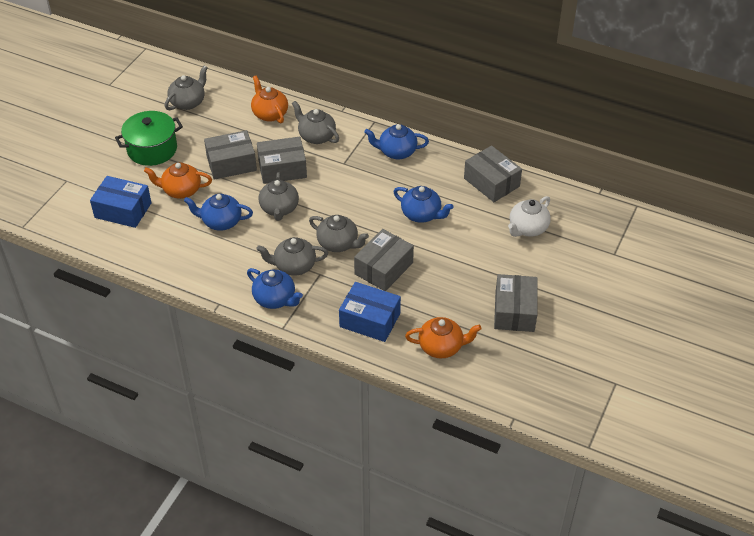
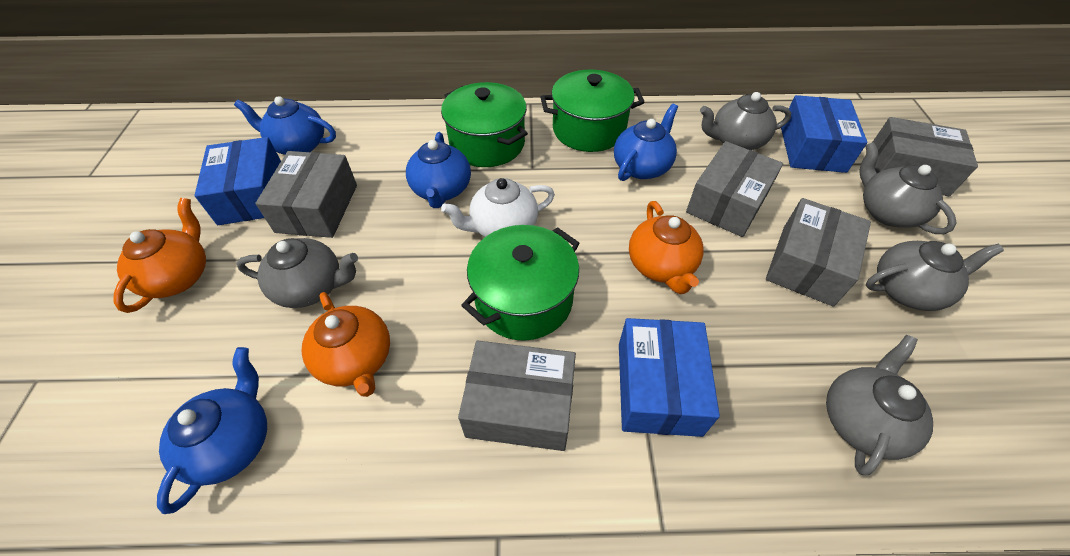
blue box: 2 -> 3
green pot: 1 -> 3

